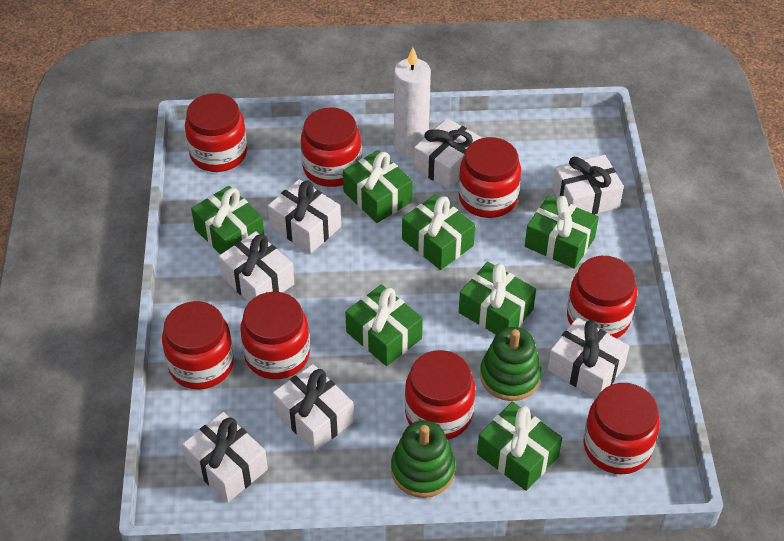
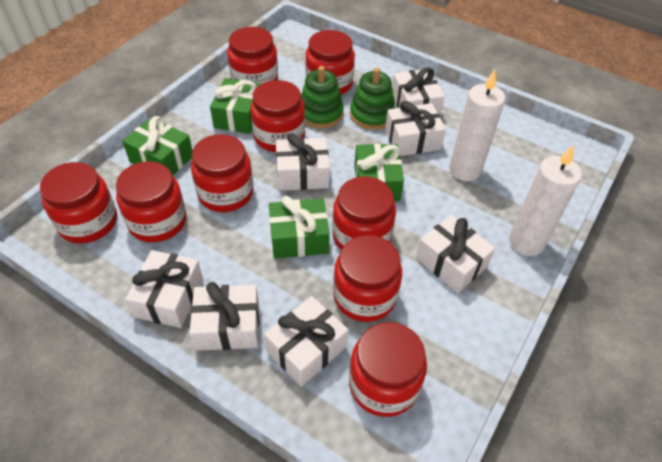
green gift: 7 -> 4
red jar: 8 -> 9
white candle: 1 -> 2

